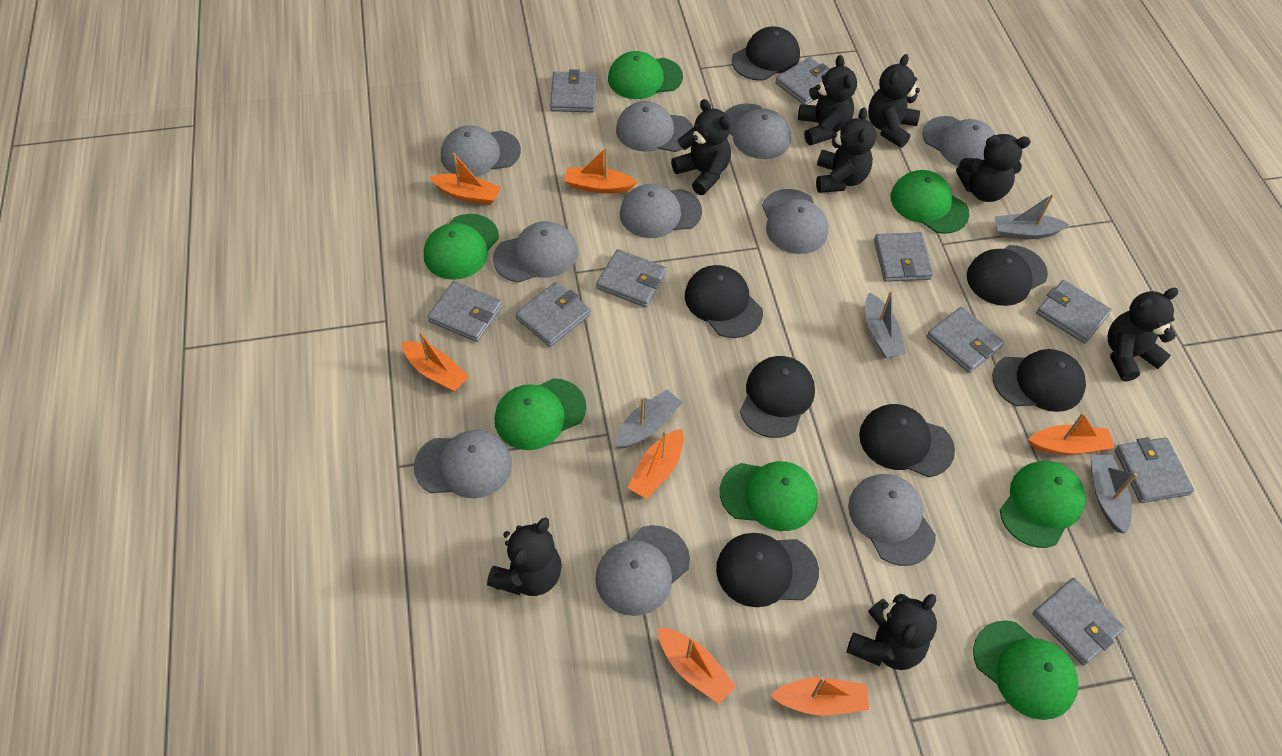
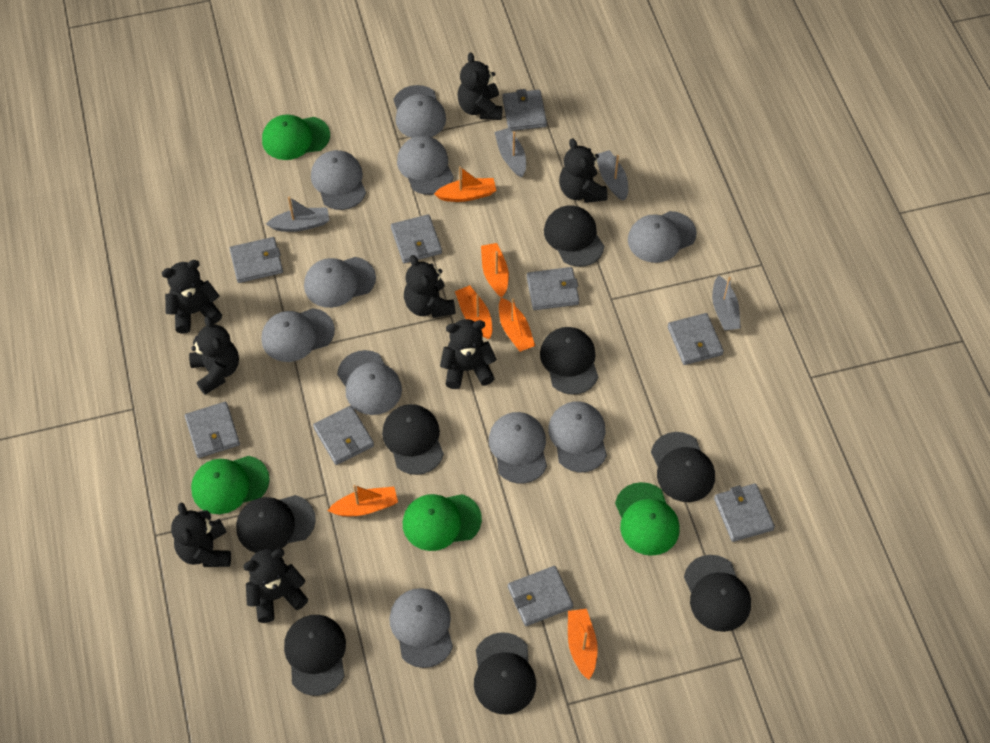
black cap: 7 -> 8
green cap: 7 -> 4
grey wallet: 10 -> 9
orange boat: 7 -> 6

